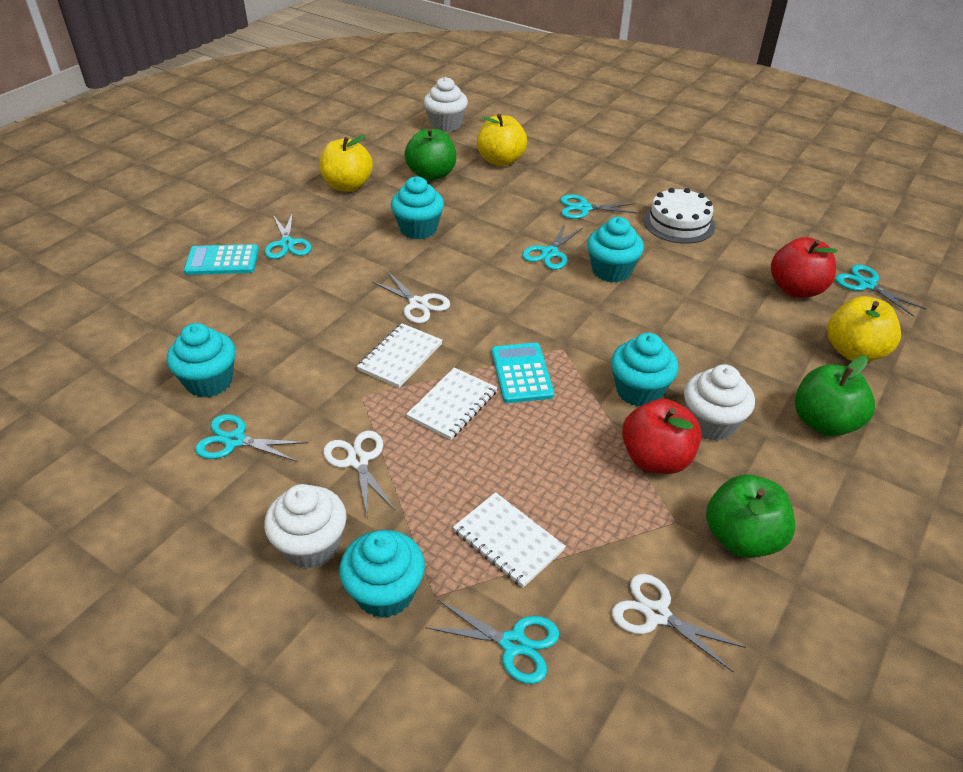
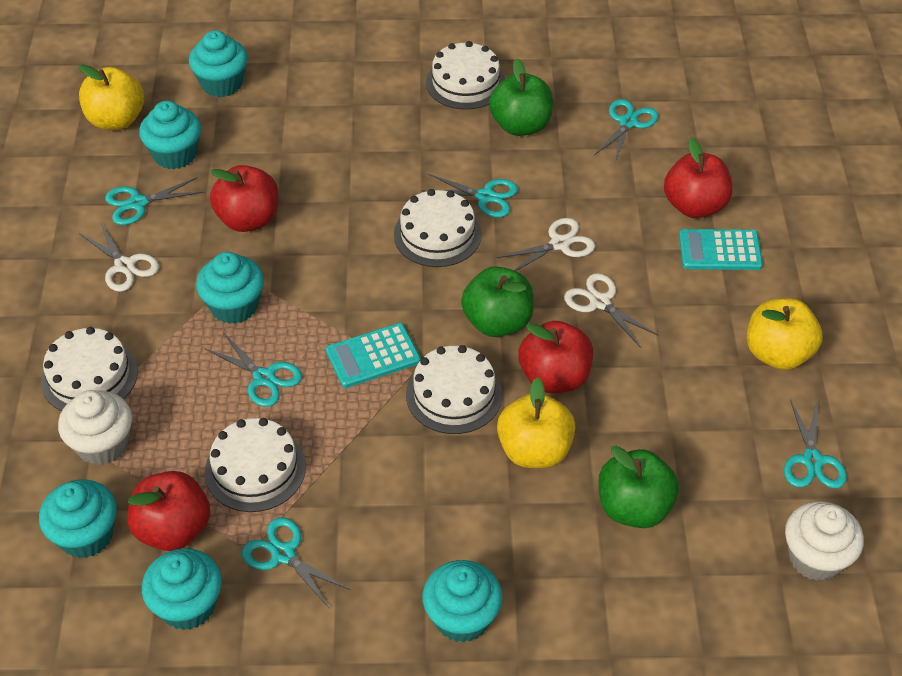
red apple: 2 -> 4
turquoise cupcake: 5 -> 6
white cake: 1 -> 5
white cupcake: 3 -> 2
white notebook: 3 -> 0

